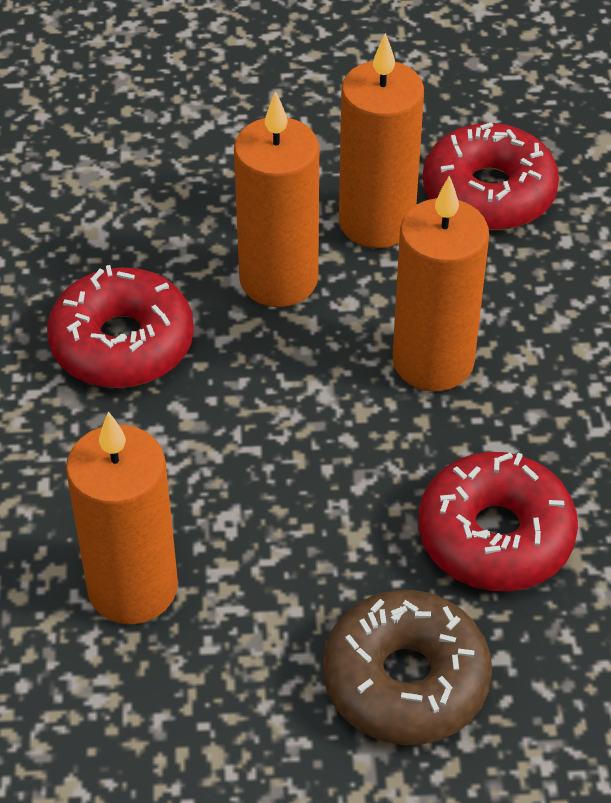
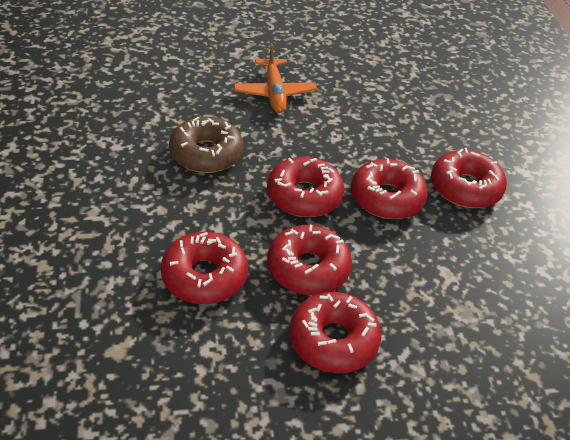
orange candle: 4 -> 0
orange plane: 0 -> 1
red donut: 3 -> 6

